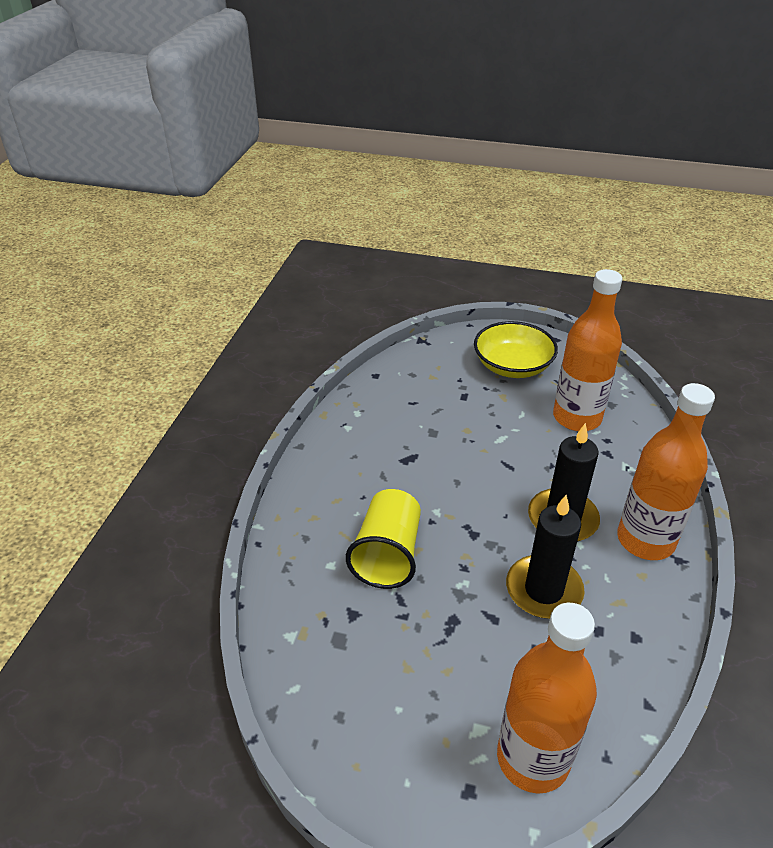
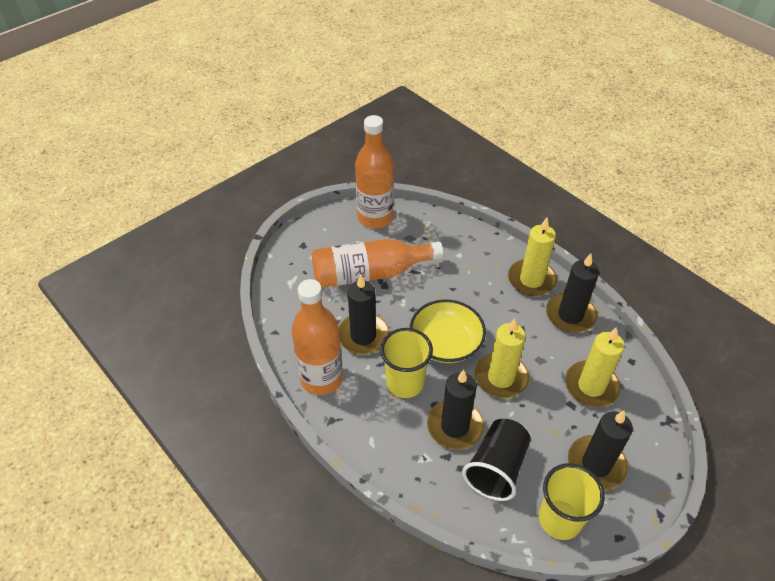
black candle: 2 -> 4
black cup: 0 -> 1
yellow candle: 0 -> 3
yellow cup: 1 -> 2

